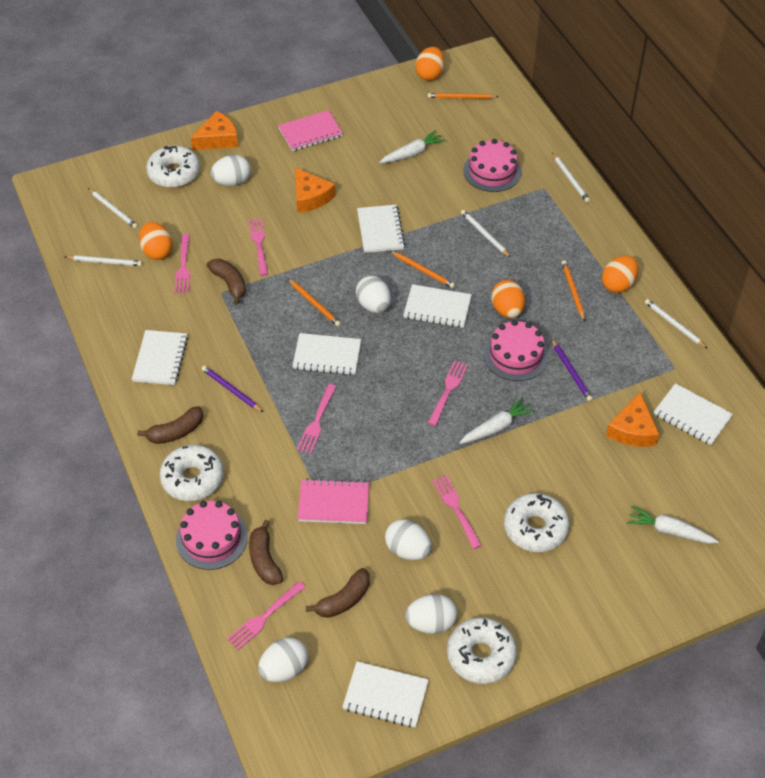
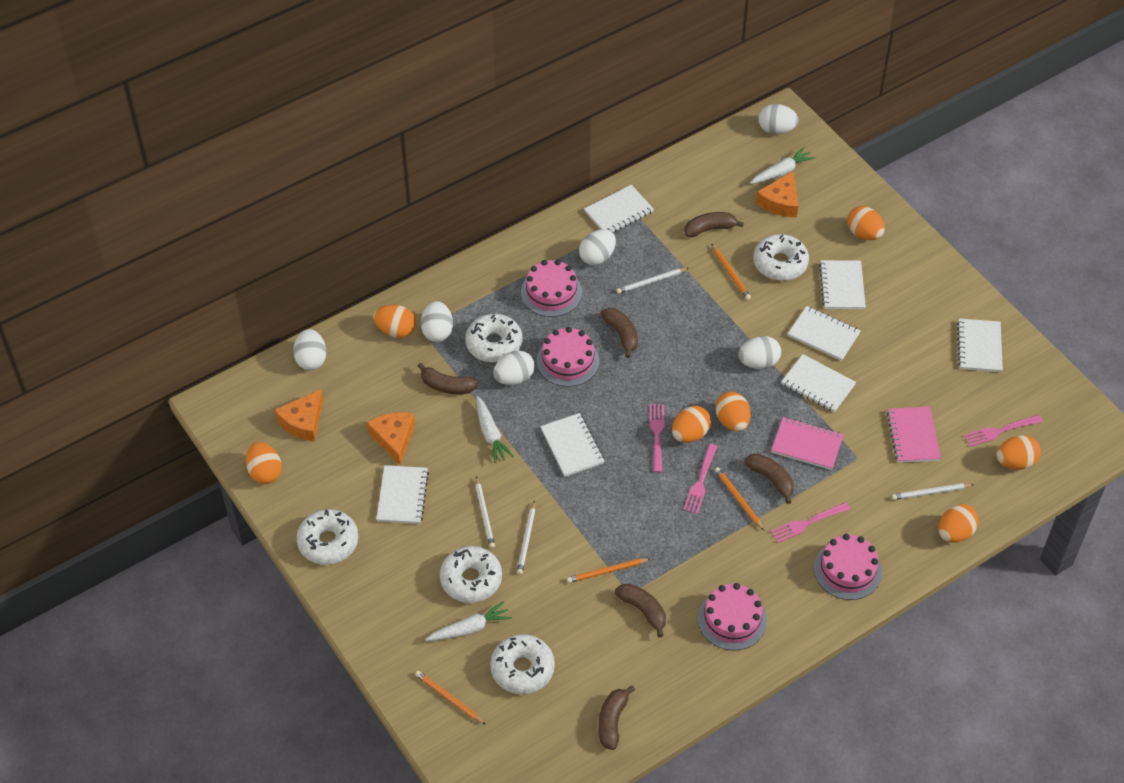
brown banana: 4 -> 6
orange egg: 4 -> 7
pink cake: 3 -> 4
pink fork: 6 -> 4
purple pencil: 2 -> 0
white donut: 4 -> 5
white egg: 5 -> 6
white notebook: 6 -> 7
white pencil: 5 -> 4

